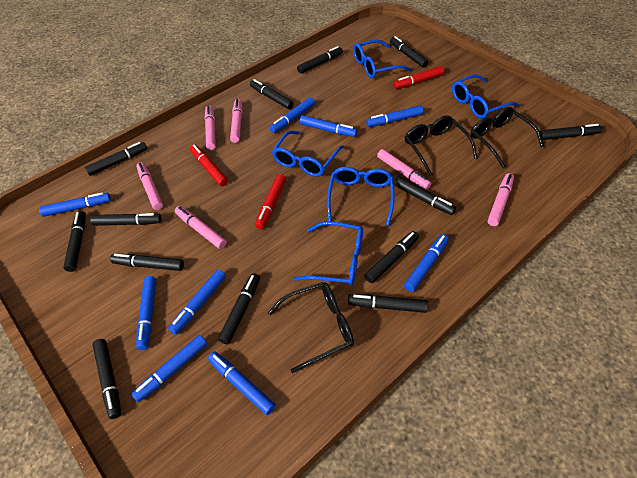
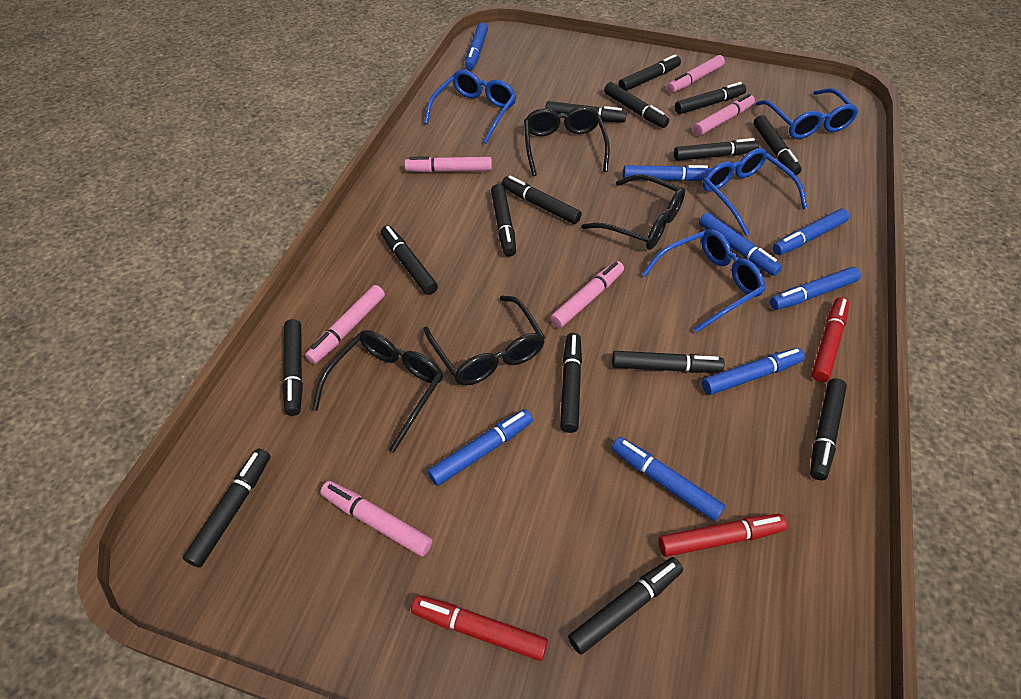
black glasses: 3 -> 4
black marker: 13 -> 15
blue glasses: 5 -> 4
blue marker: 9 -> 8

